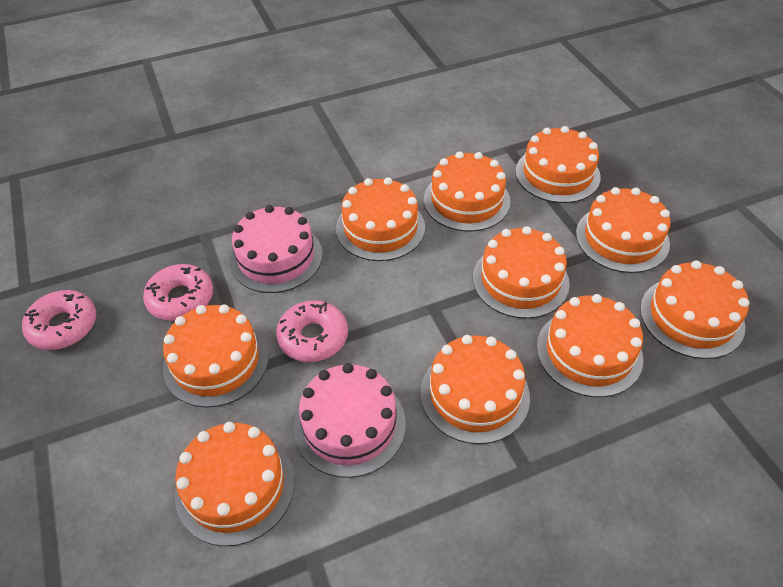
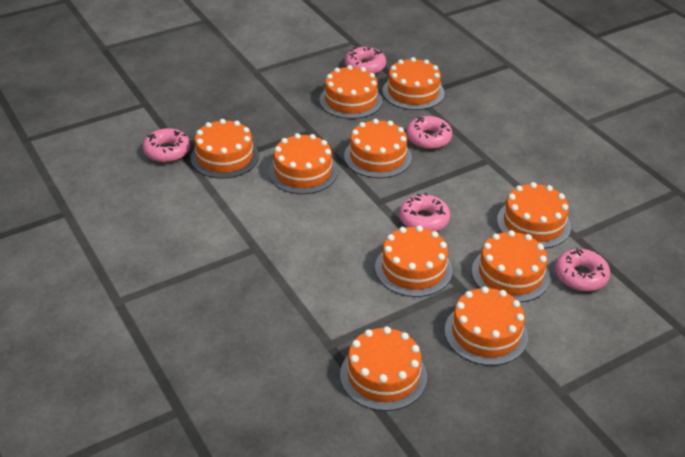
pink cake: 2 -> 0
pink donut: 3 -> 5

